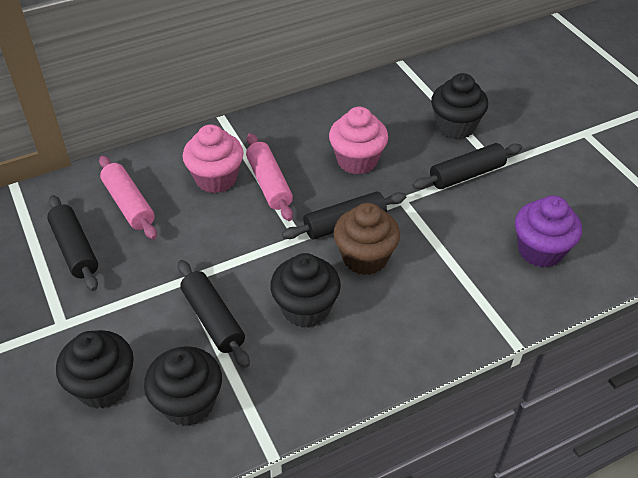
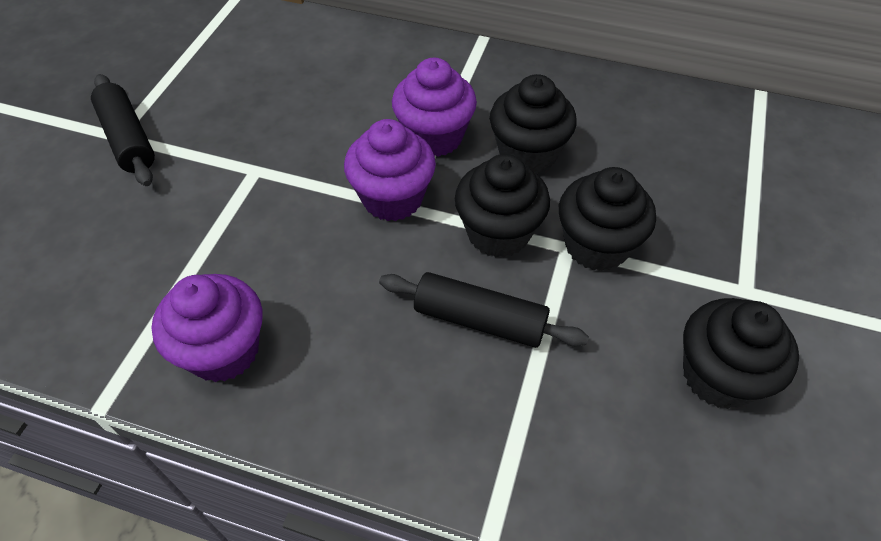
black rolling pin: 4 -> 2
brown cupcake: 1 -> 0
pink cupcake: 2 -> 0
pink rolling pin: 2 -> 0
purple cupcake: 1 -> 3

